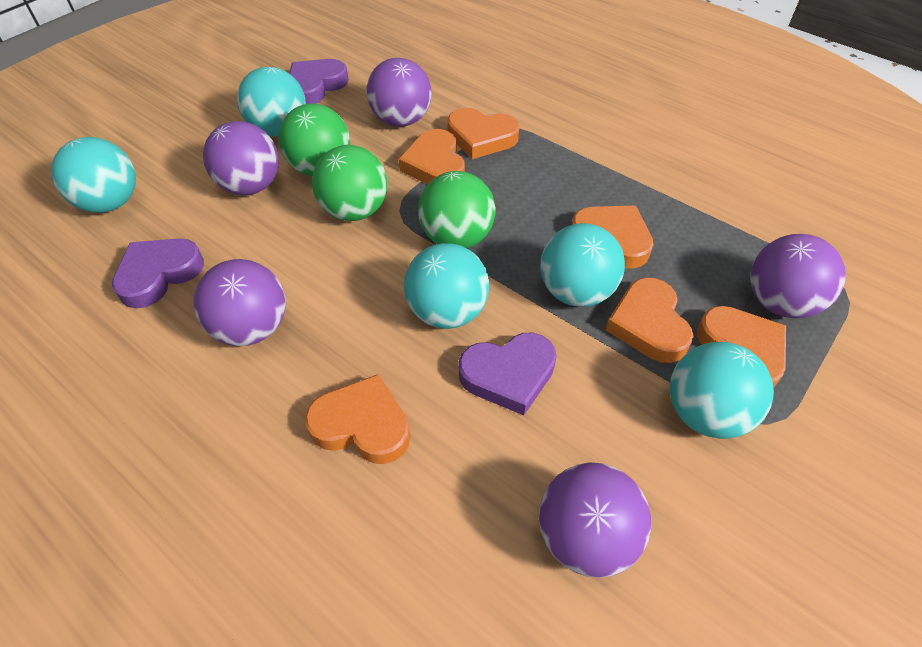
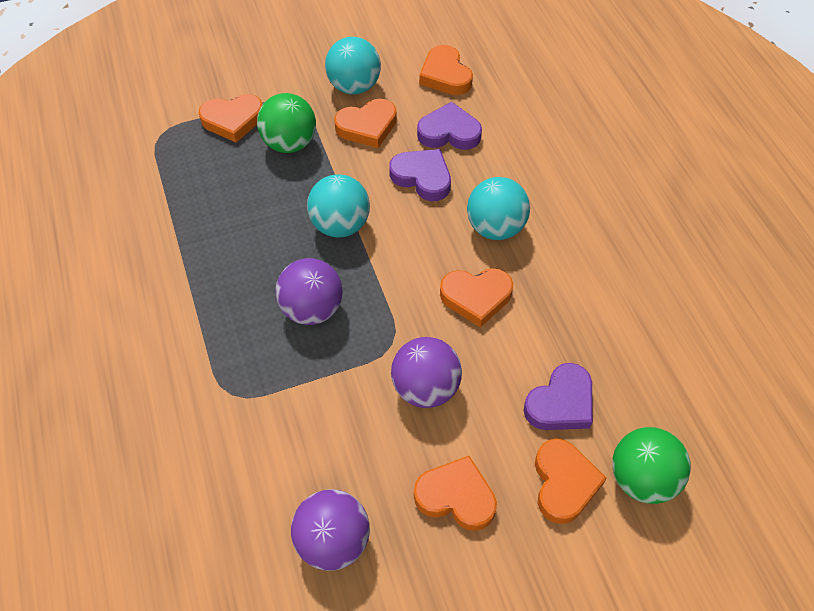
green ball: 3 -> 2
purple ball: 5 -> 3
turquoise ball: 5 -> 3

